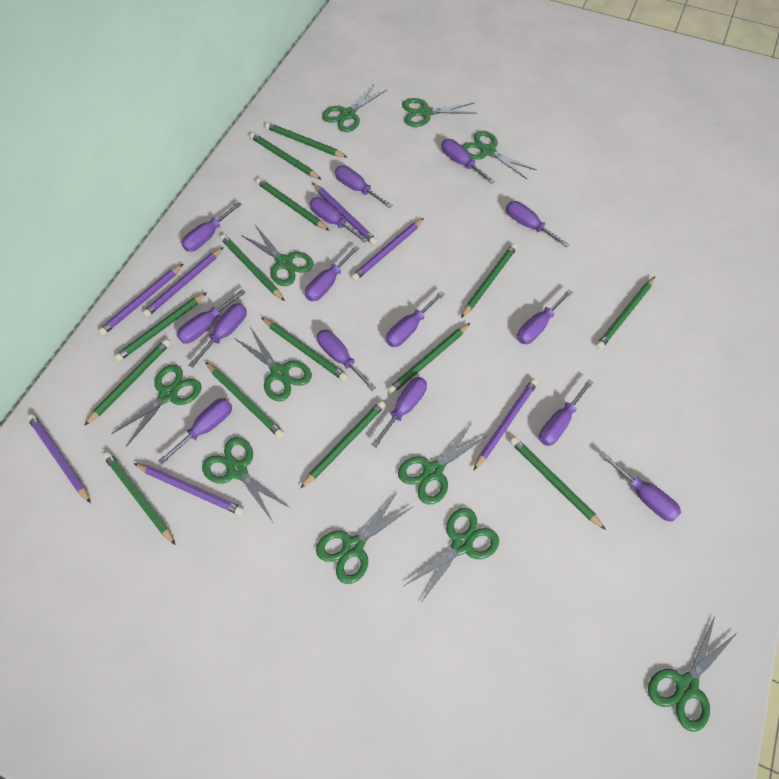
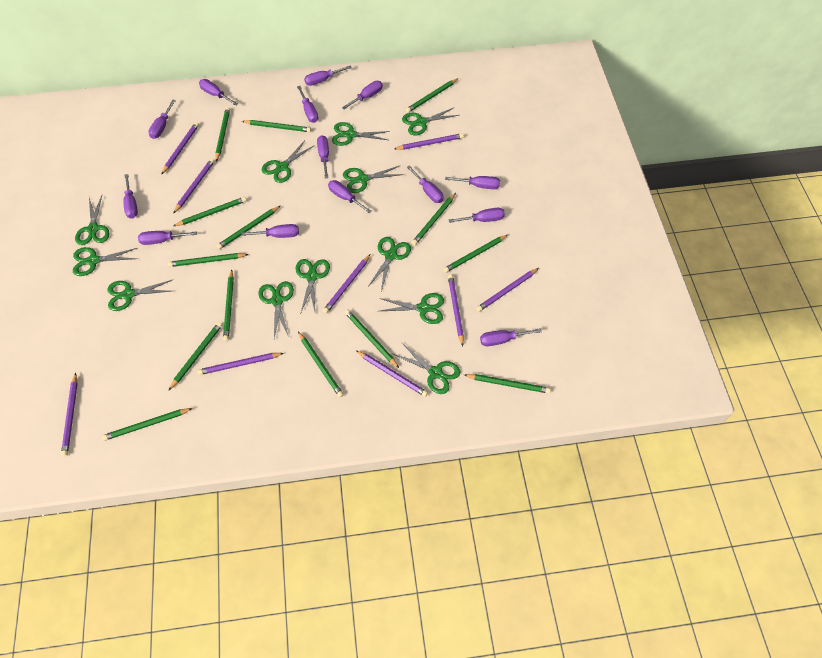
green scissors: 11 -> 12
purple pencil: 7 -> 9
purple screwdriver: 15 -> 14

